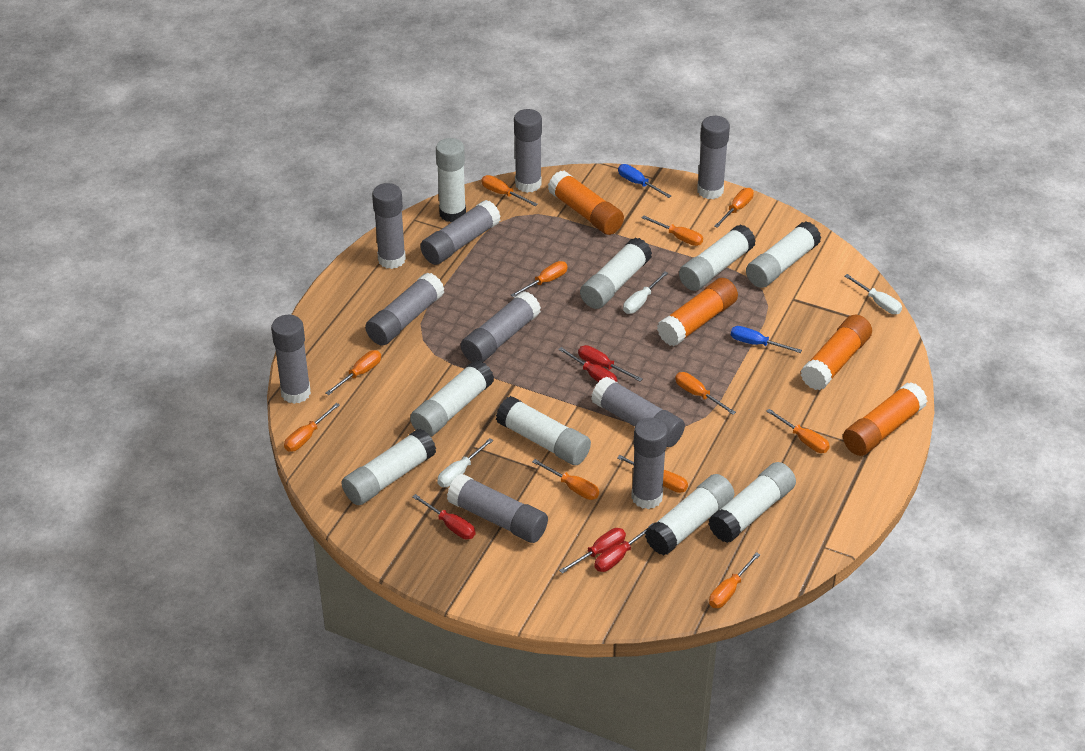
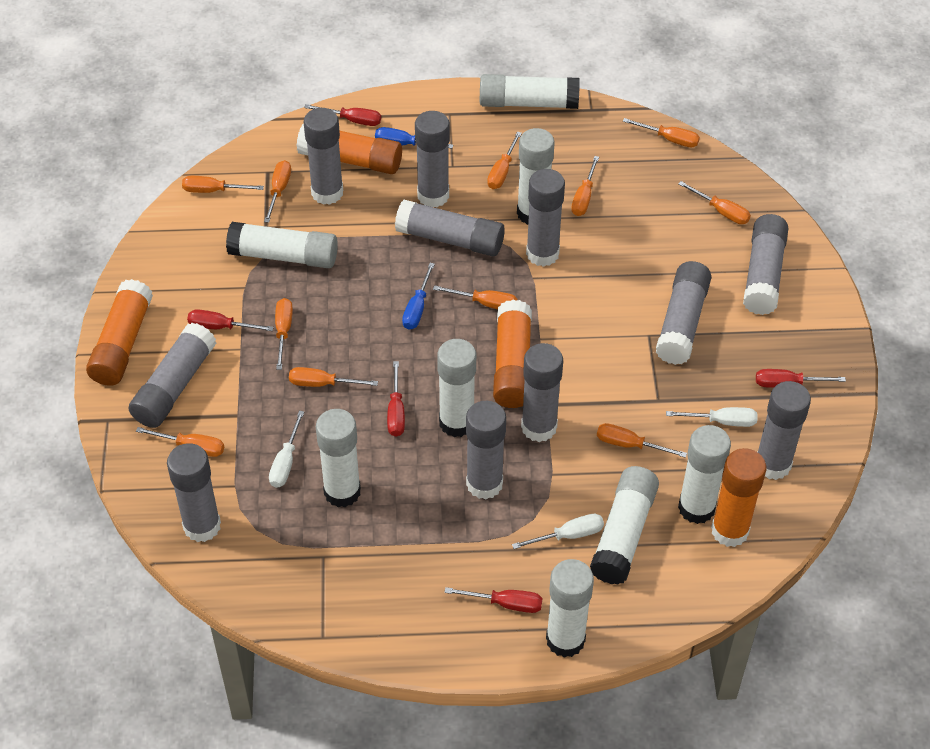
grey glue stick: 10 -> 11
white glue stick: 9 -> 8

